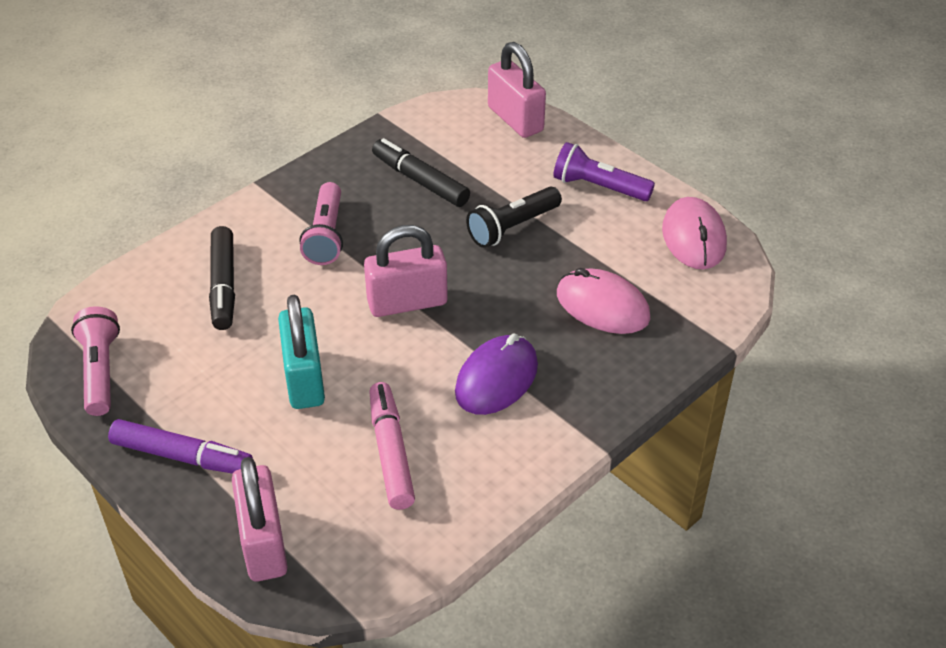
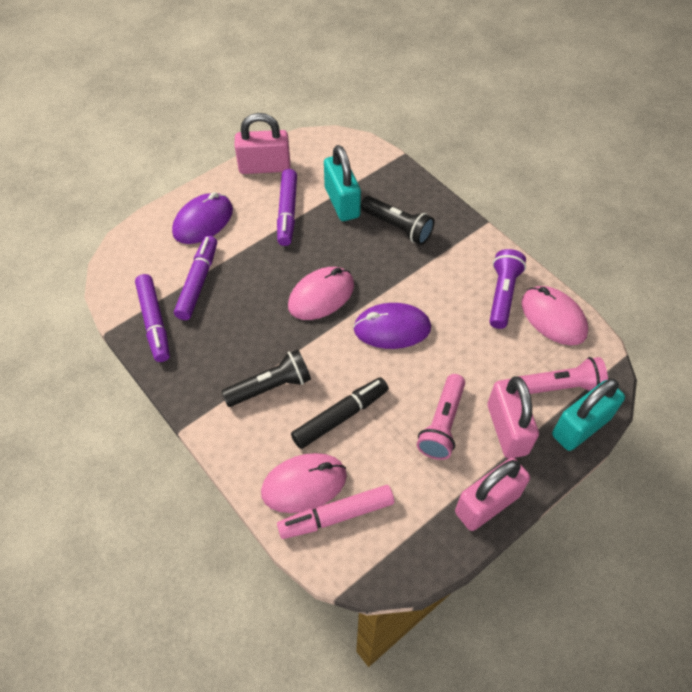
black flashlight: 1 -> 2
black marker: 2 -> 1
pink mouse: 2 -> 3
purple marker: 1 -> 3
purple mouse: 1 -> 2
turquoise padlock: 1 -> 2

